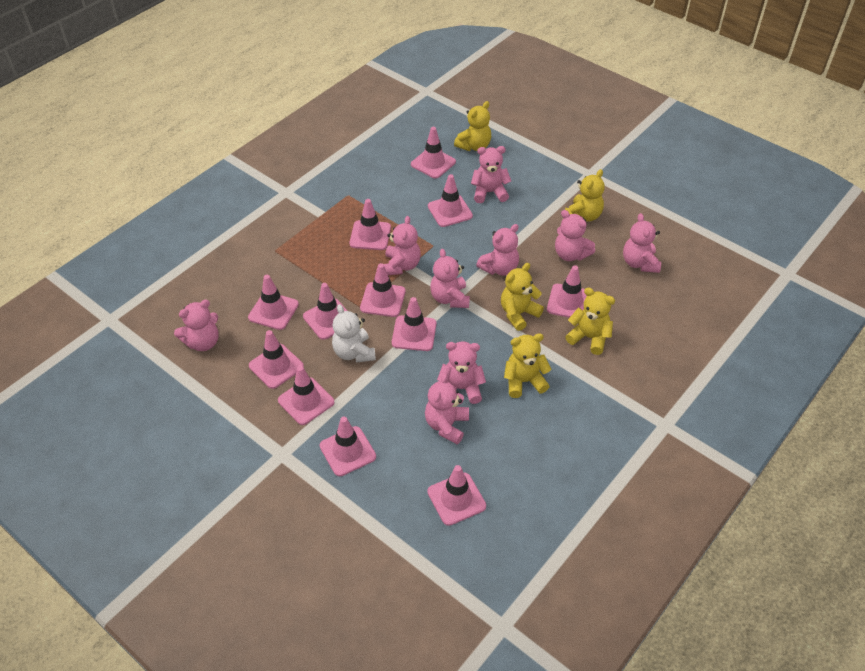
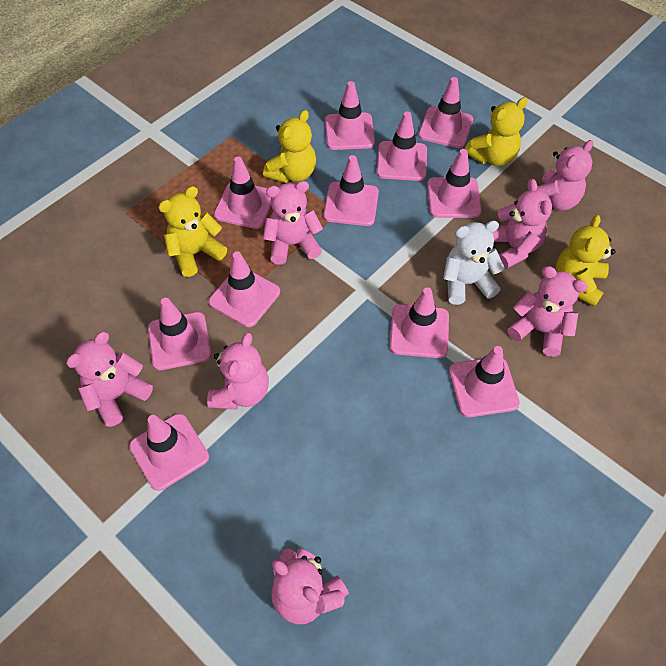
pink teddy bear: 9 -> 7
pink traffic cone: 12 -> 11
yellow teddy bear: 5 -> 4

